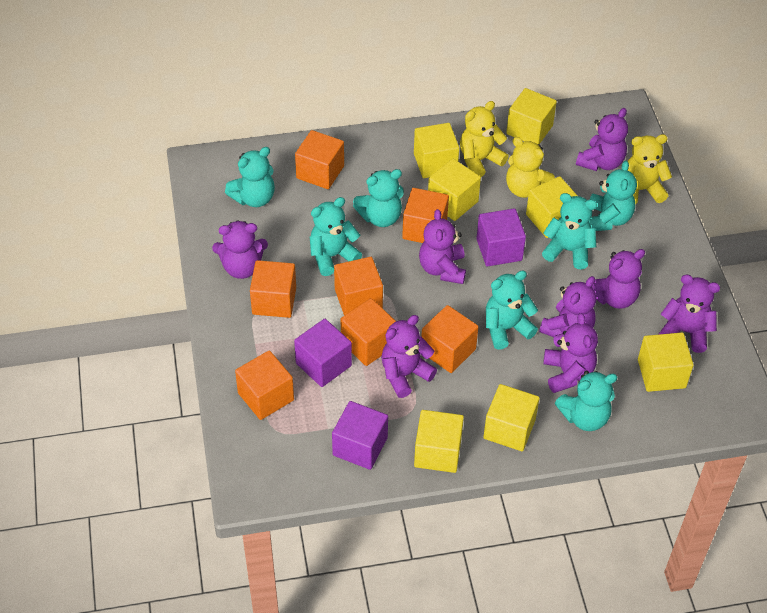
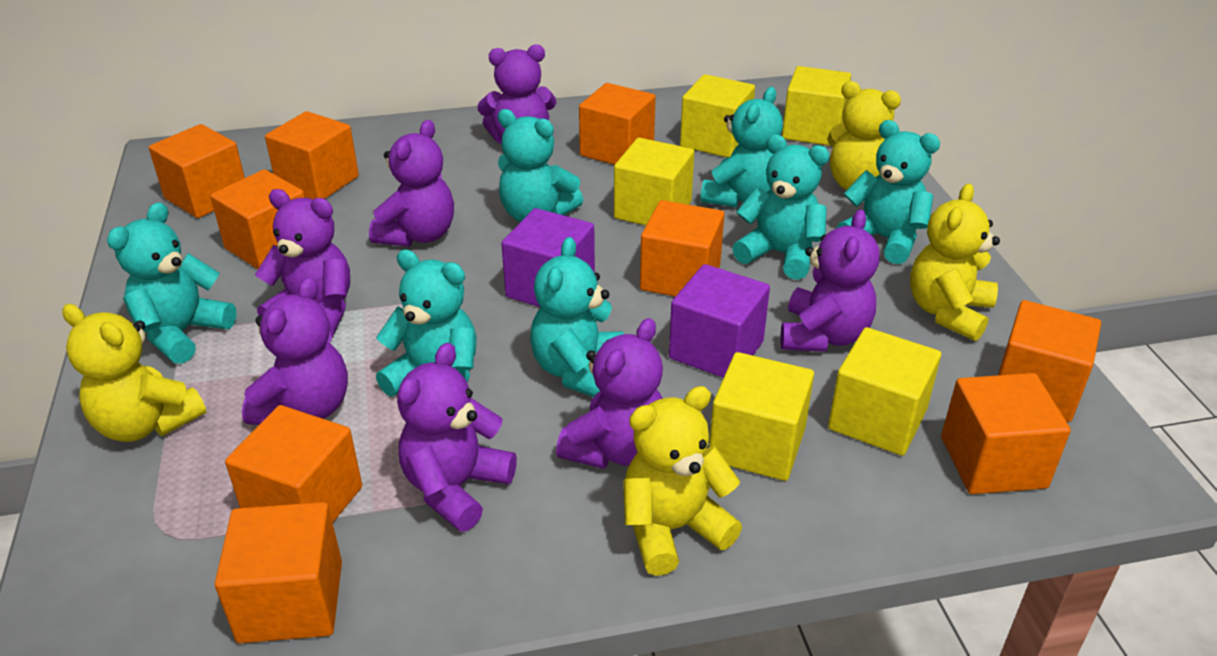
orange cube: 7 -> 9
purple cube: 3 -> 2
purple teddy bear: 8 -> 7
yellow cube: 7 -> 5
yellow teddy bear: 3 -> 4

